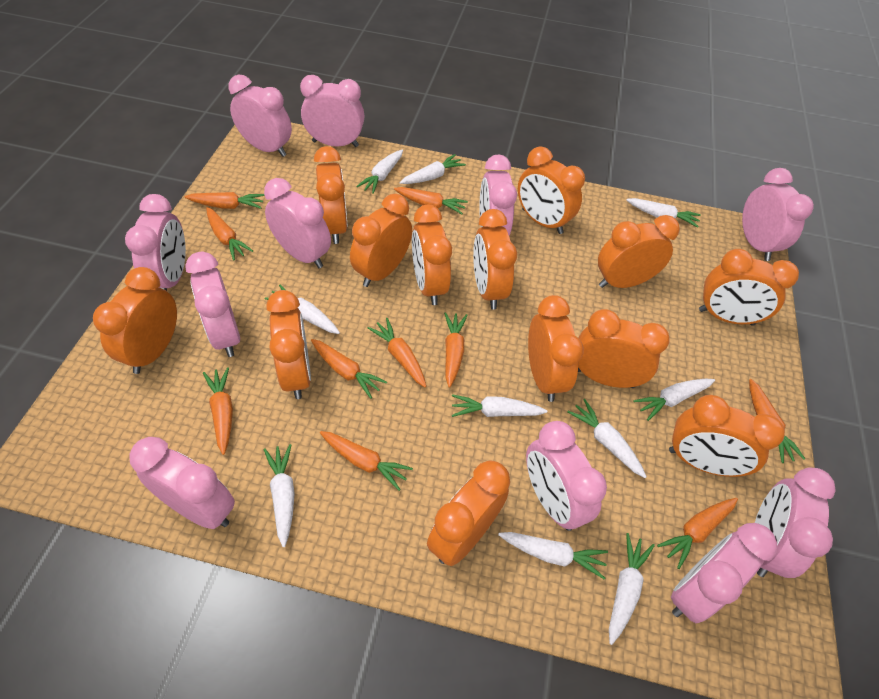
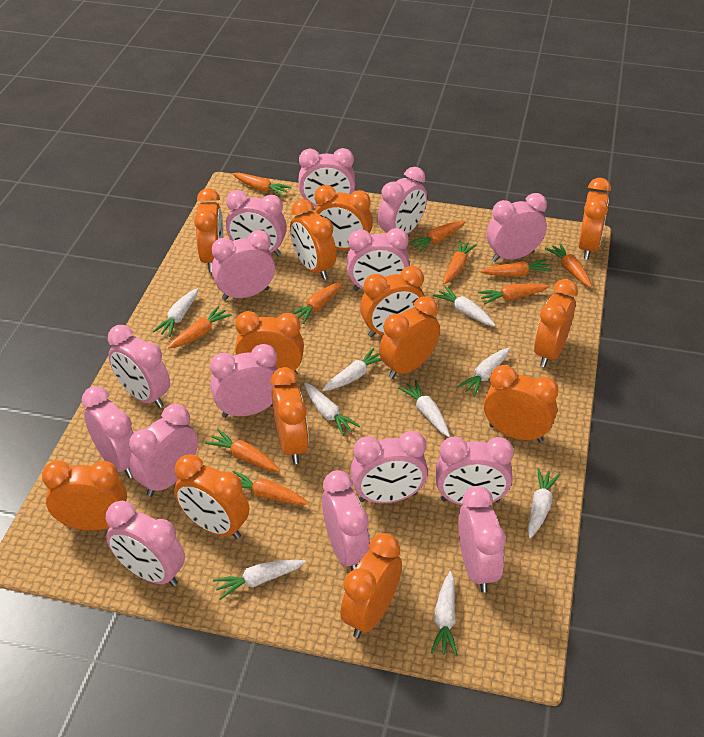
pink clock: 11 -> 15
white carrot: 10 -> 9

